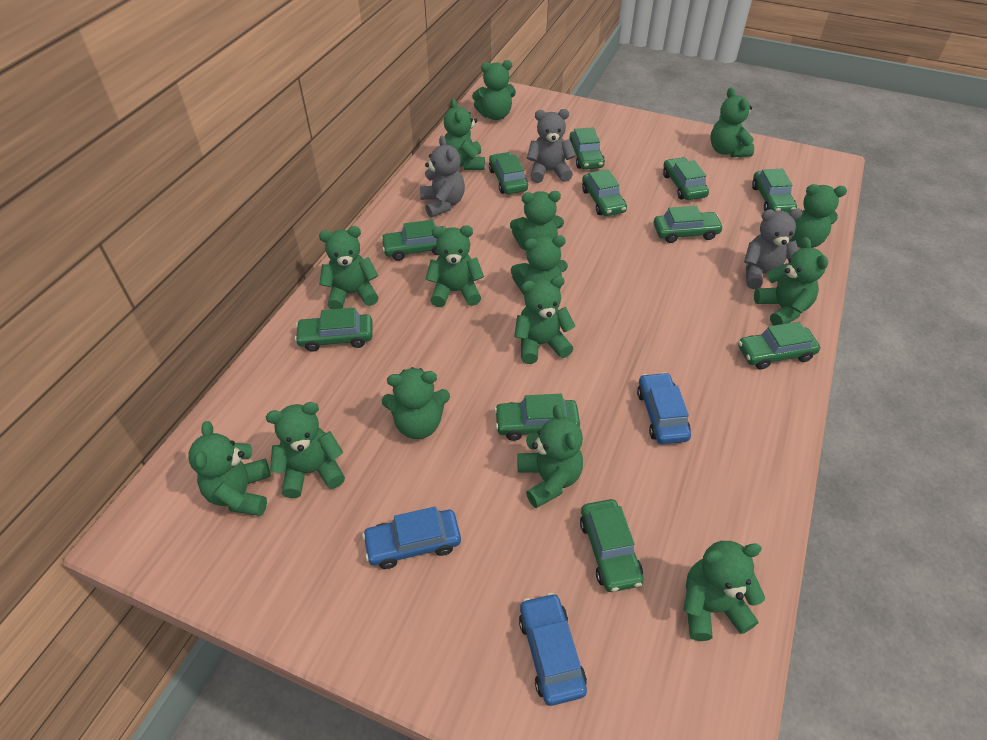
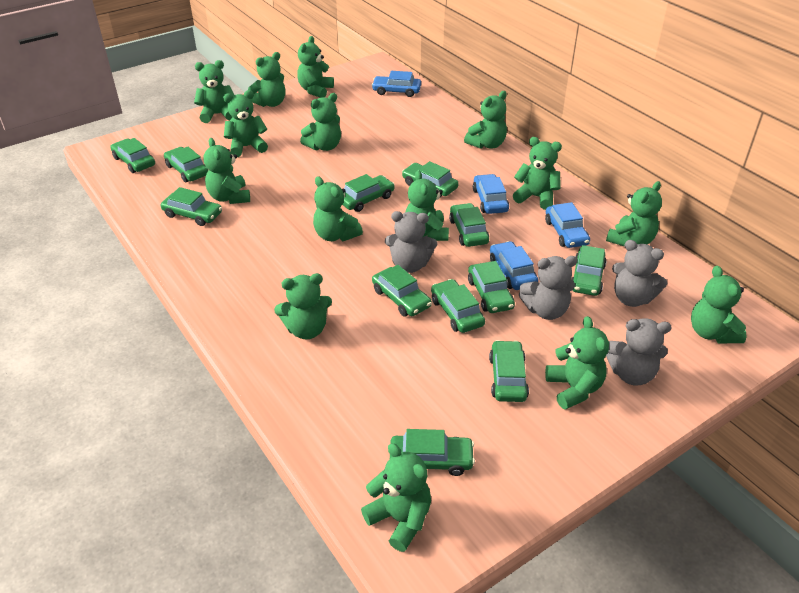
blue car: 3 -> 4
green car: 11 -> 12
grey teddy bear: 3 -> 4

